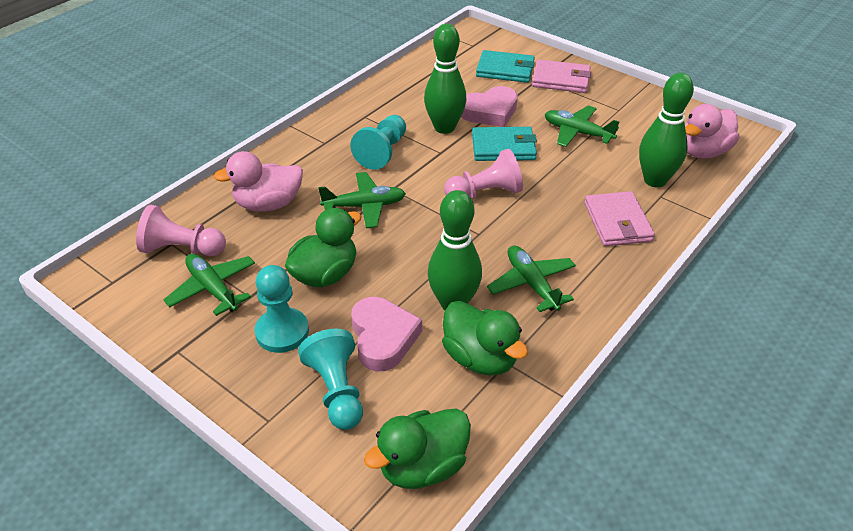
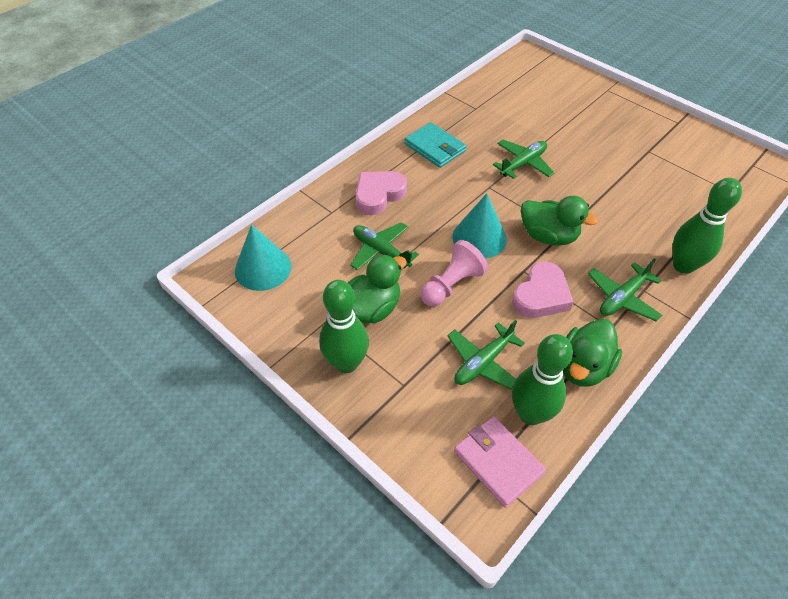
pink duck: 2 -> 0
pink pawn: 2 -> 1
pink wallet: 2 -> 1
turquoise cone: 0 -> 2
turquoise pawn: 3 -> 0
turquoise wallet: 2 -> 1

